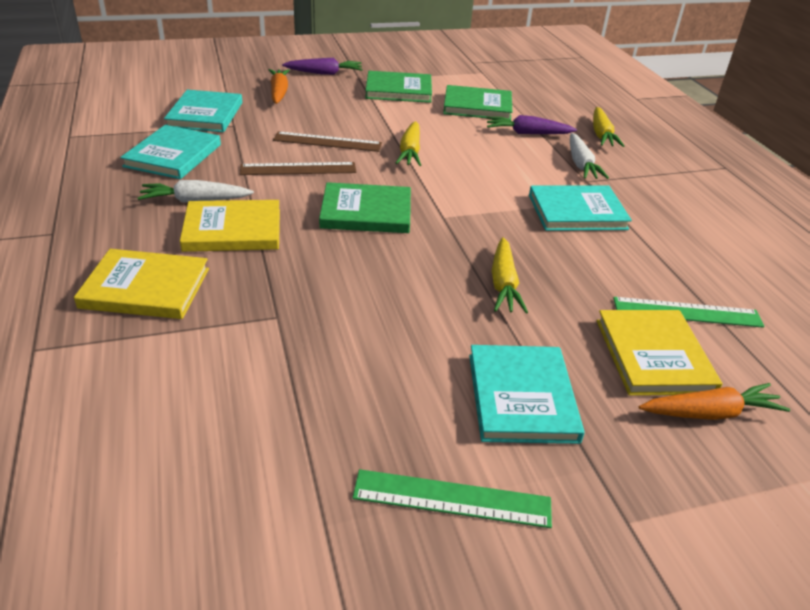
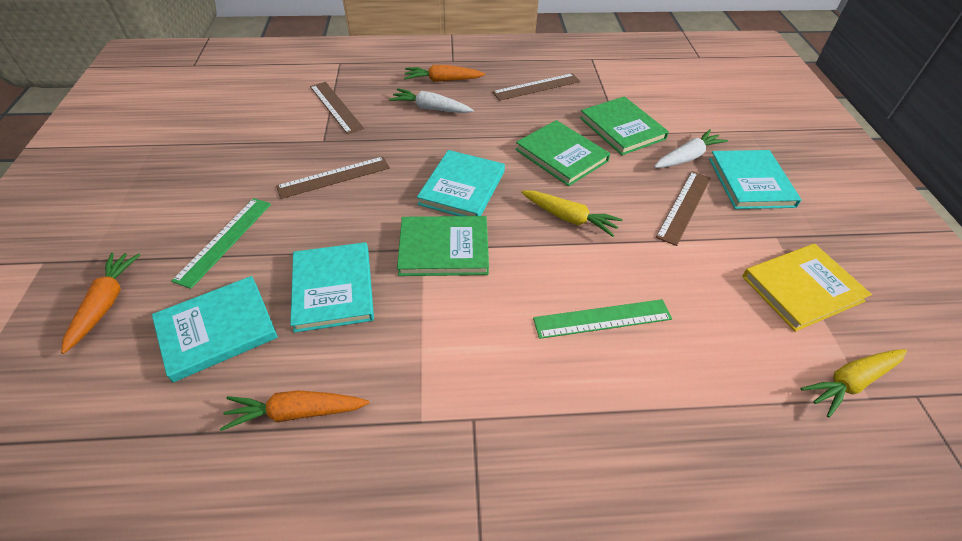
brown ruler: 2 -> 4
orange carrot: 2 -> 3
purple carrot: 2 -> 0
yellow book: 3 -> 1
yellow carrot: 3 -> 2

